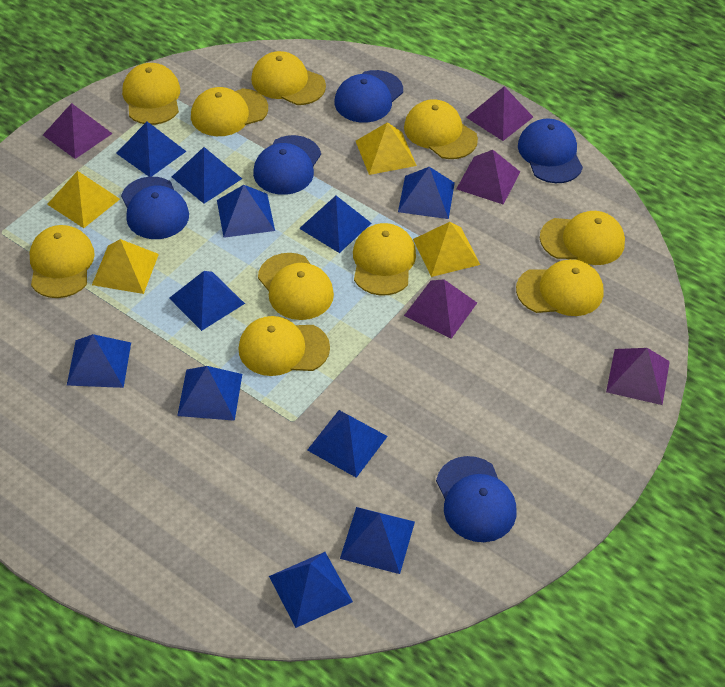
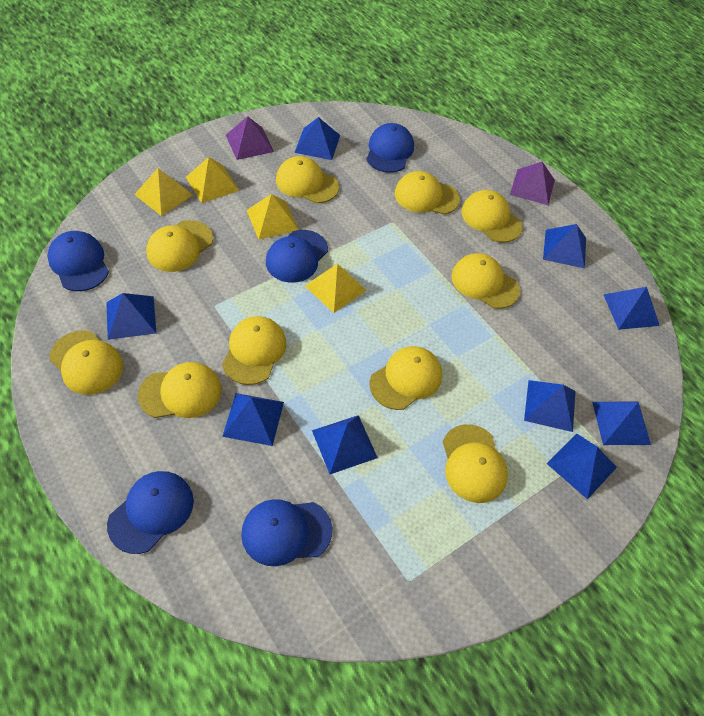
blue pyramid: 11 -> 9
purple pyramid: 5 -> 2

